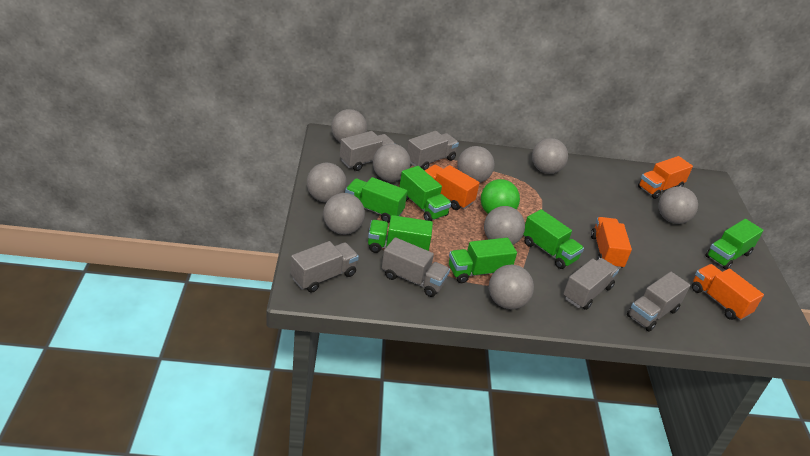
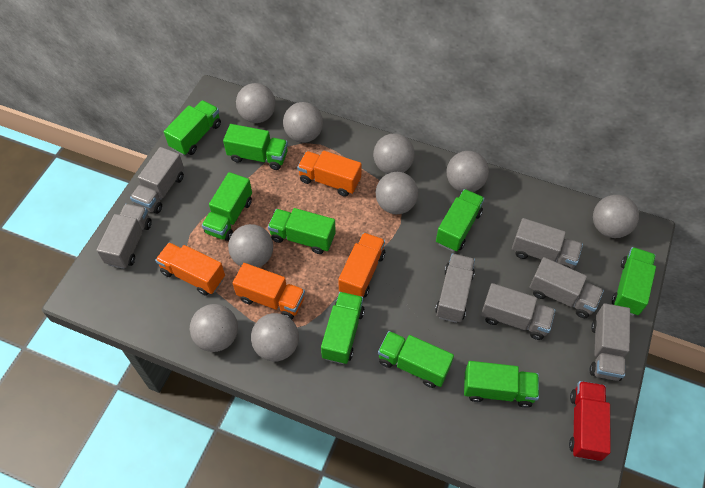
green ball: 1 -> 0
green truck: 6 -> 9
grey truck: 6 -> 7
red truck: 0 -> 1

